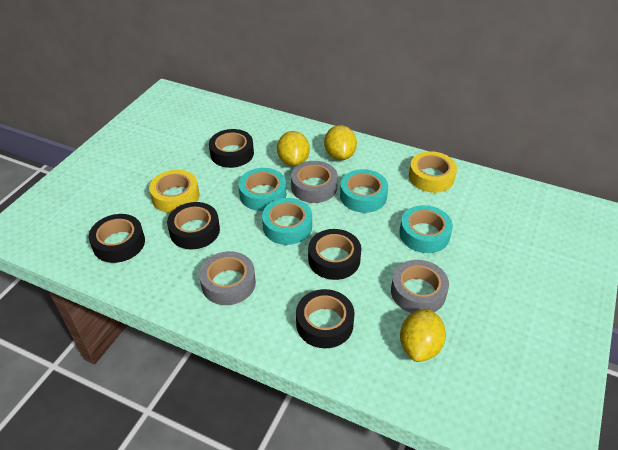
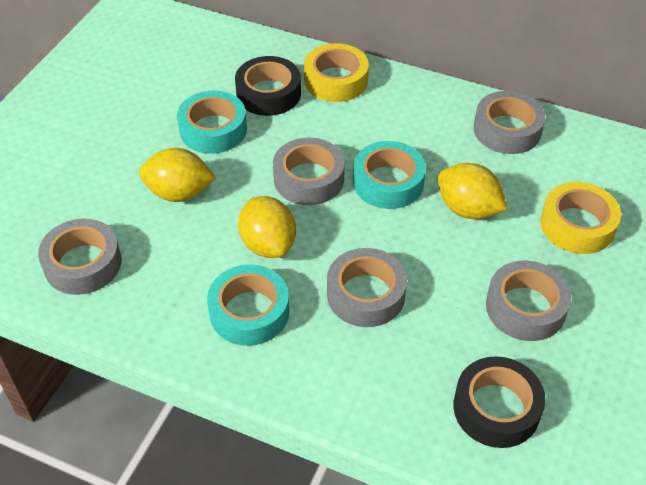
black tape: 5 -> 2
grey tape: 3 -> 5
turquoise tape: 4 -> 3

